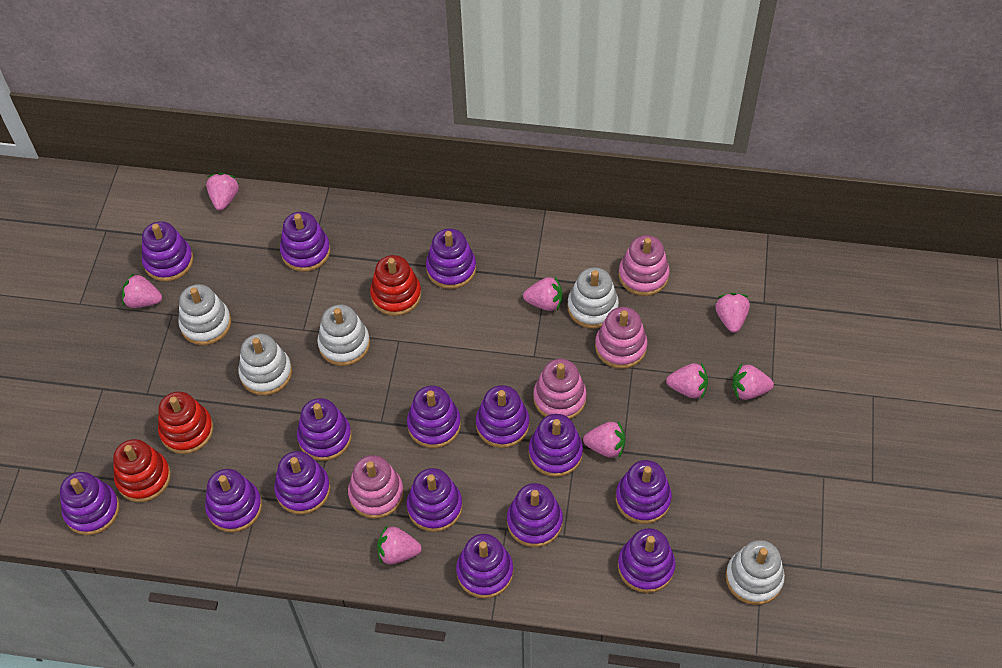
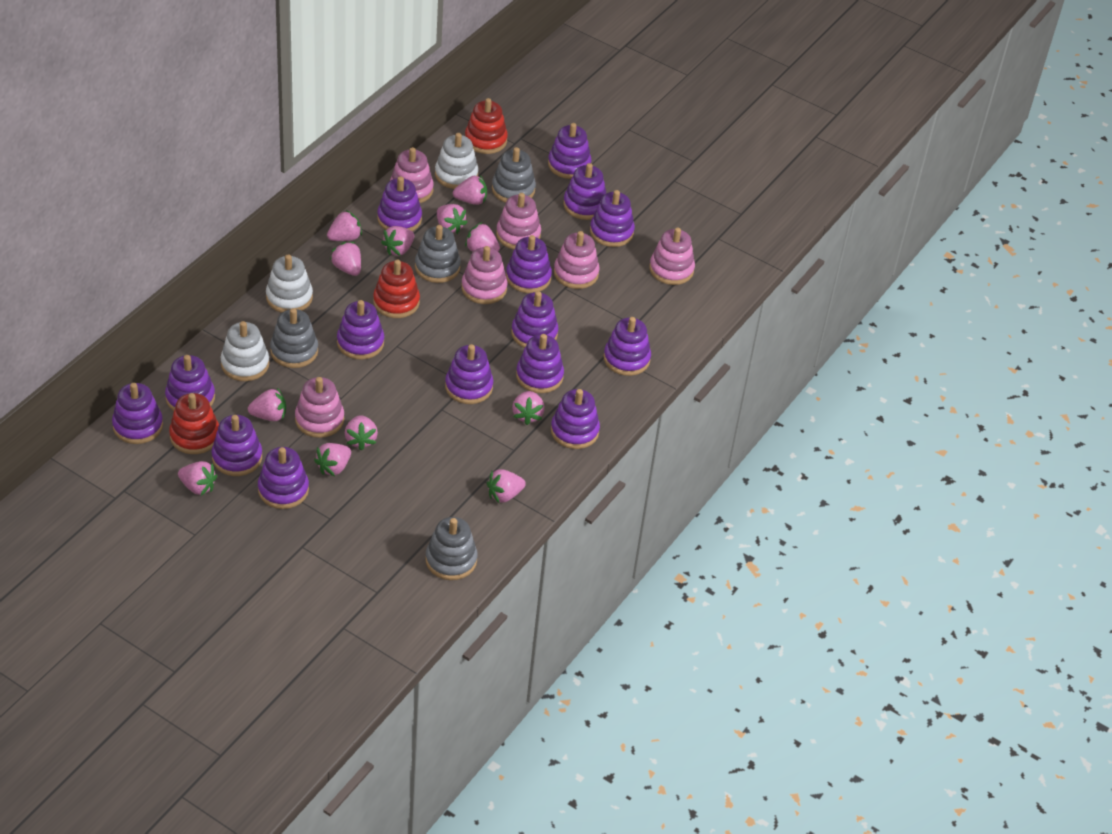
grey stacking toy: 0 -> 4
pink stacking toy: 4 -> 6
pink strawberry: 8 -> 12
white stacking toy: 5 -> 3

